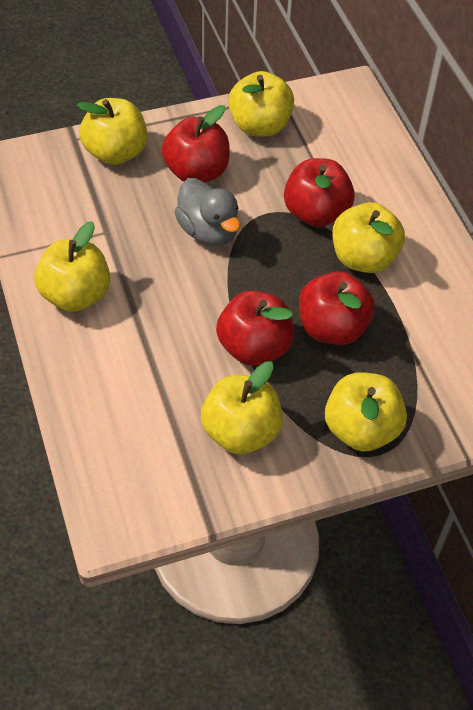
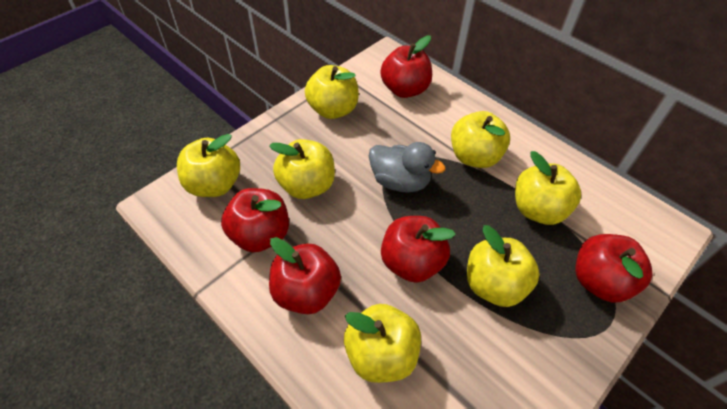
red apple: 4 -> 5
yellow apple: 6 -> 7

